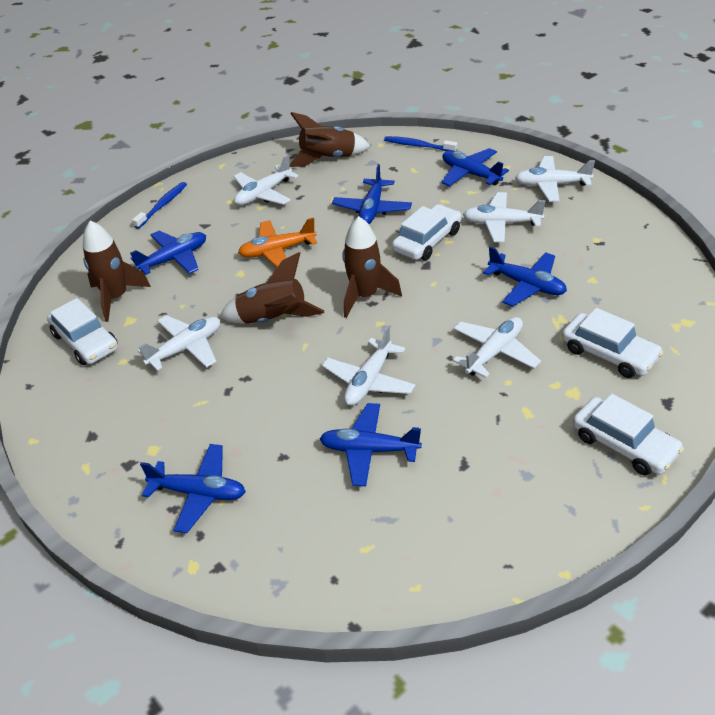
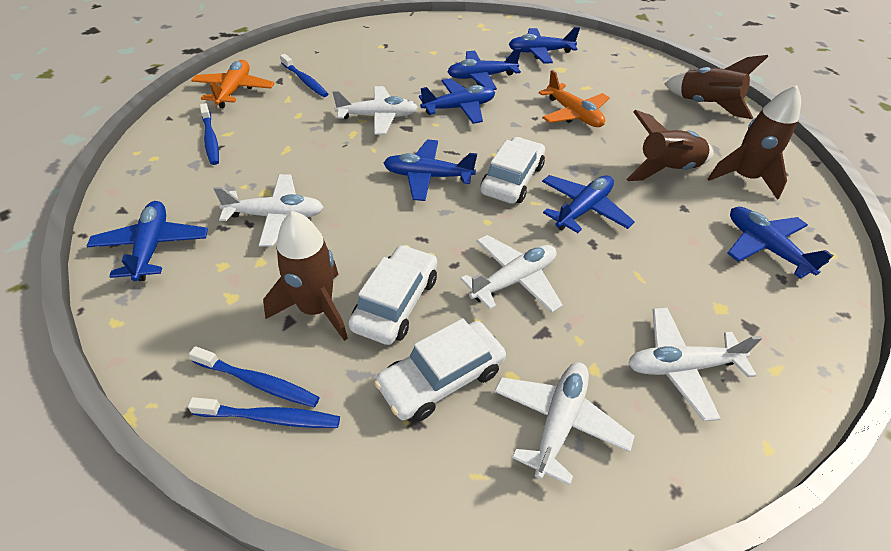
blue plane: 6 -> 7
blue toothbrush: 2 -> 4
orange plane: 1 -> 2
white car: 4 -> 3
white plane: 6 -> 5

